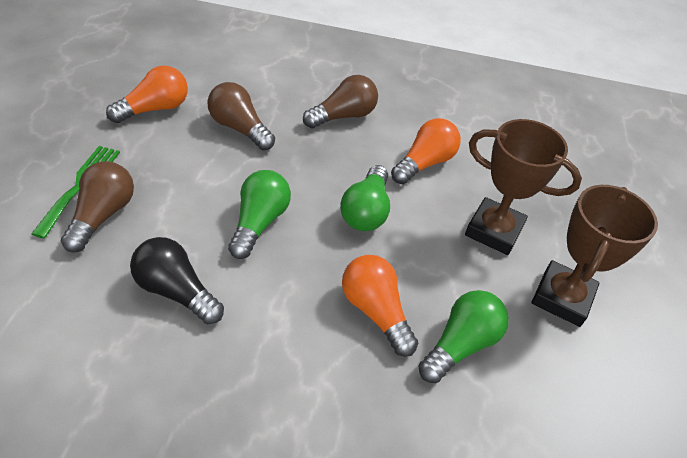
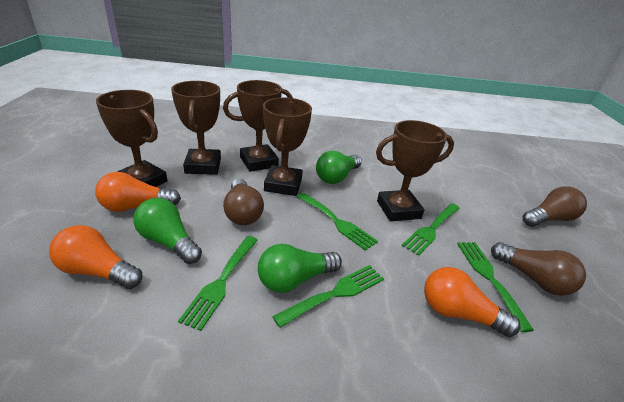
black light bulb: 1 -> 0
brown trophy: 2 -> 5
green fork: 1 -> 5

